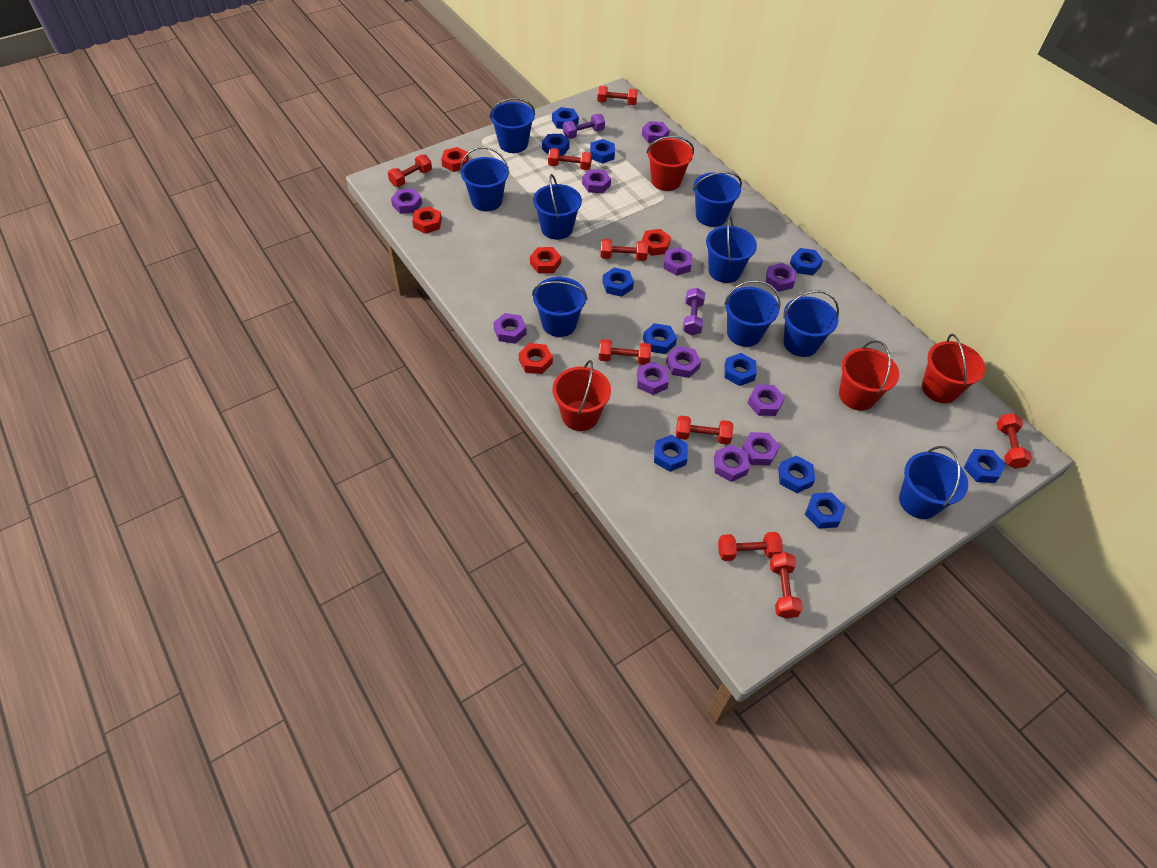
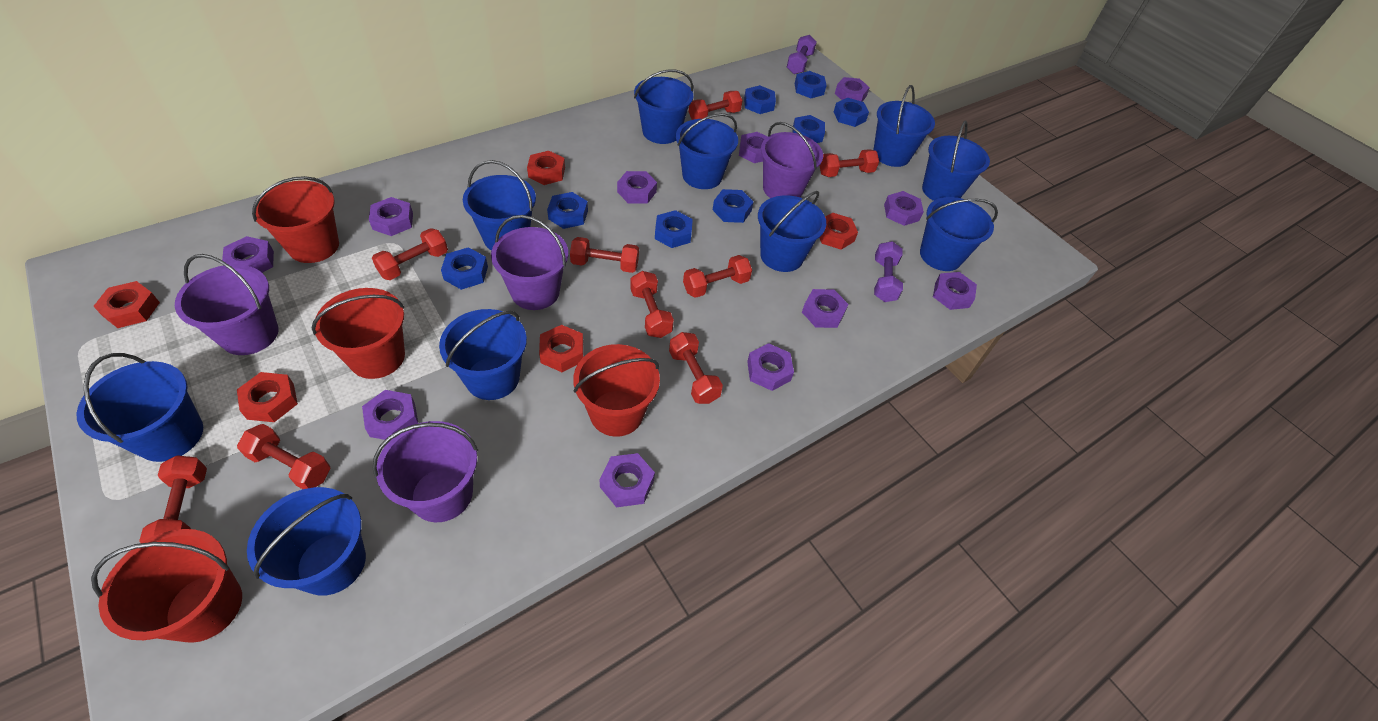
blue bucket: 9 -> 10
blue nut: 11 -> 8
purple bucket: 0 -> 4

